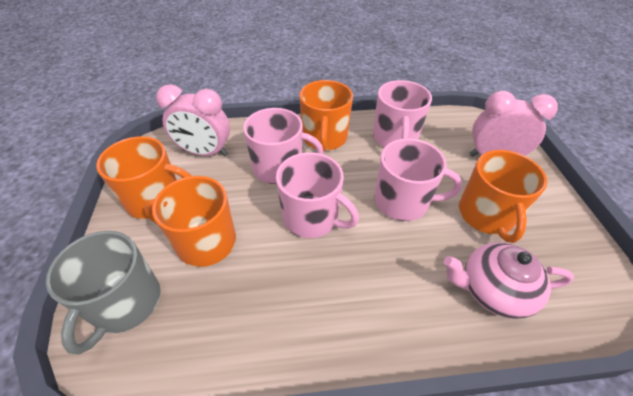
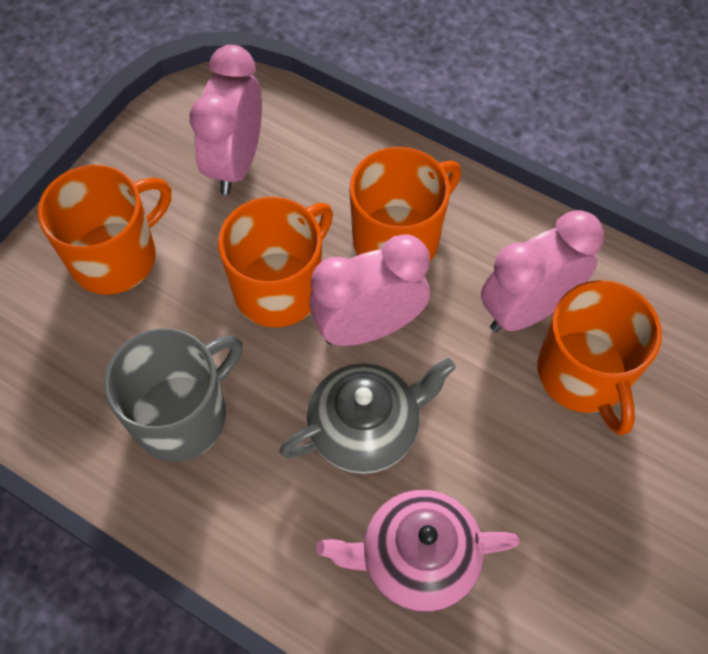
grey teapot: 0 -> 1
pink clock: 2 -> 3
pink mug: 4 -> 0

